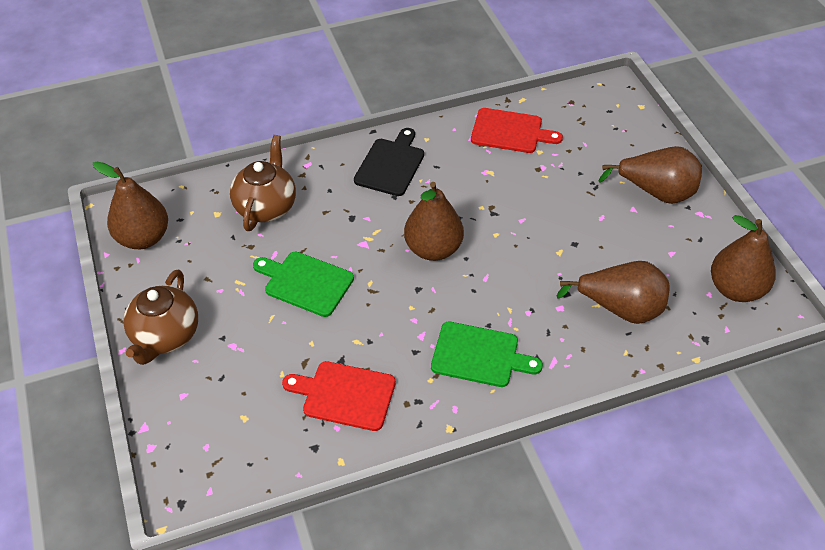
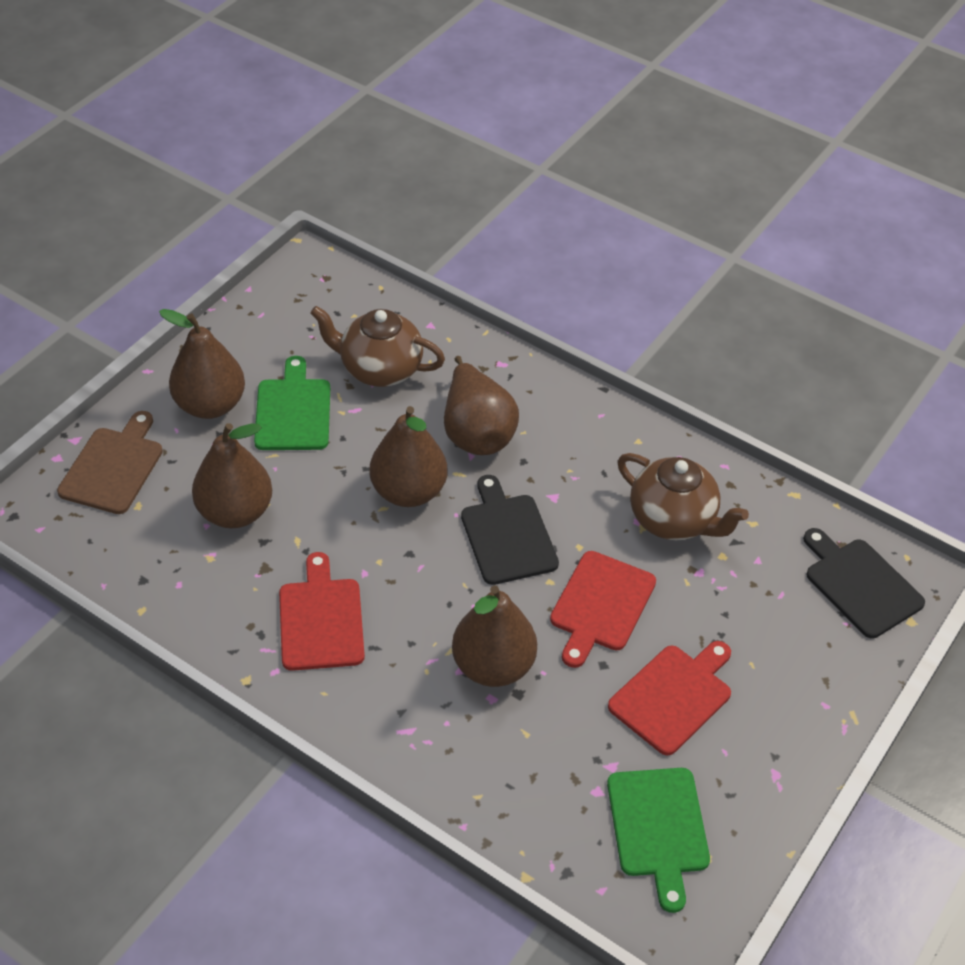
black cutting board: 1 -> 2
brown cutting board: 0 -> 1
red cutting board: 2 -> 3

